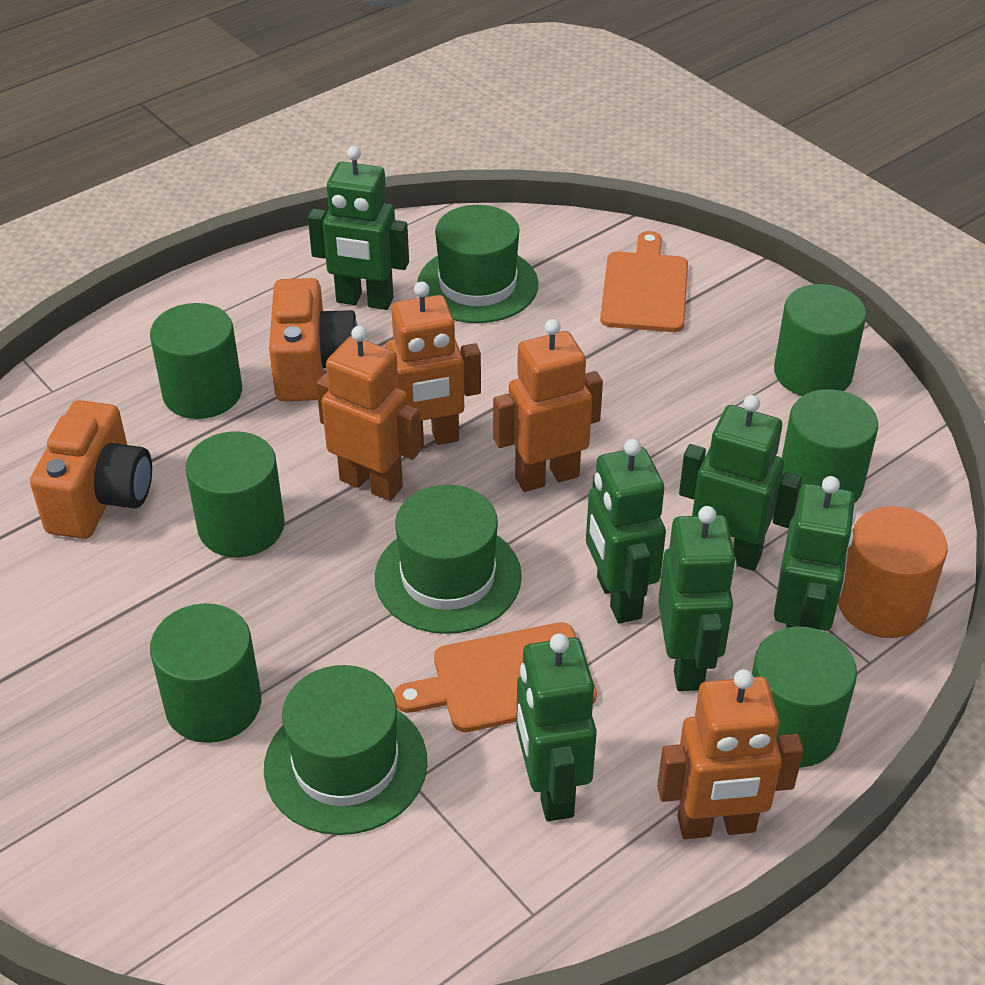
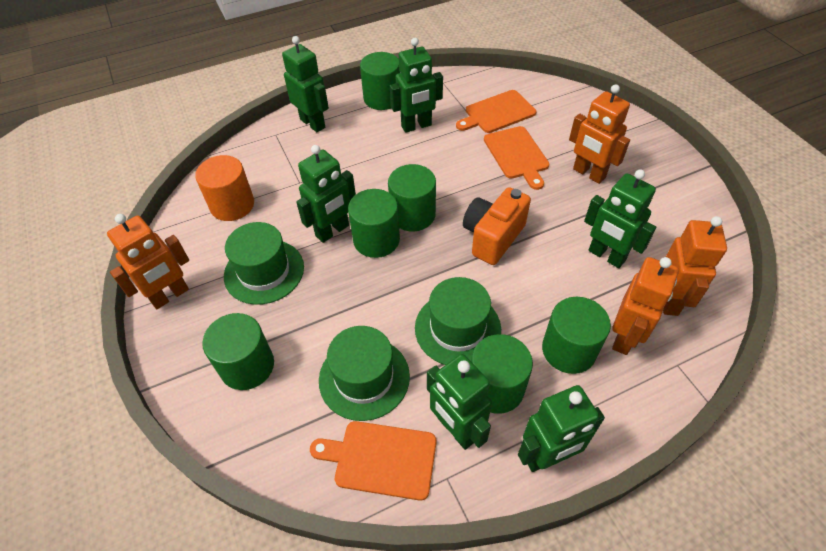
orange camera: 2 -> 1
orange cutting board: 2 -> 3

